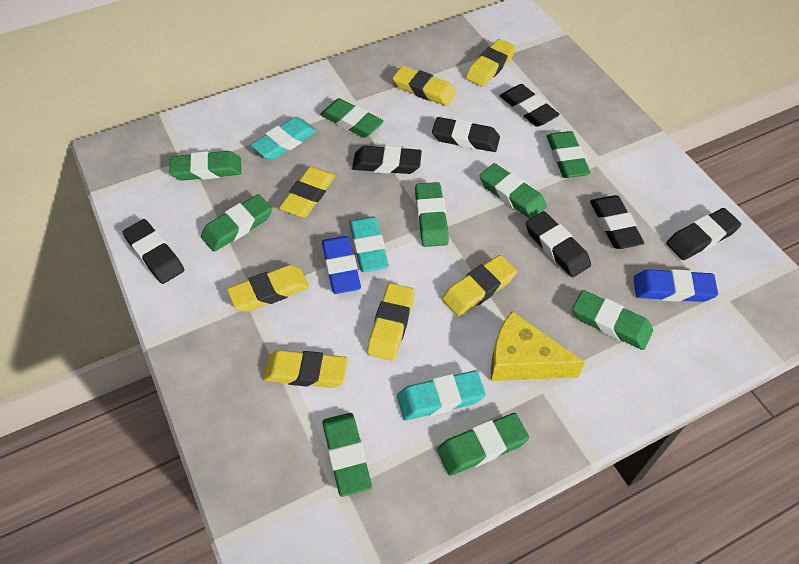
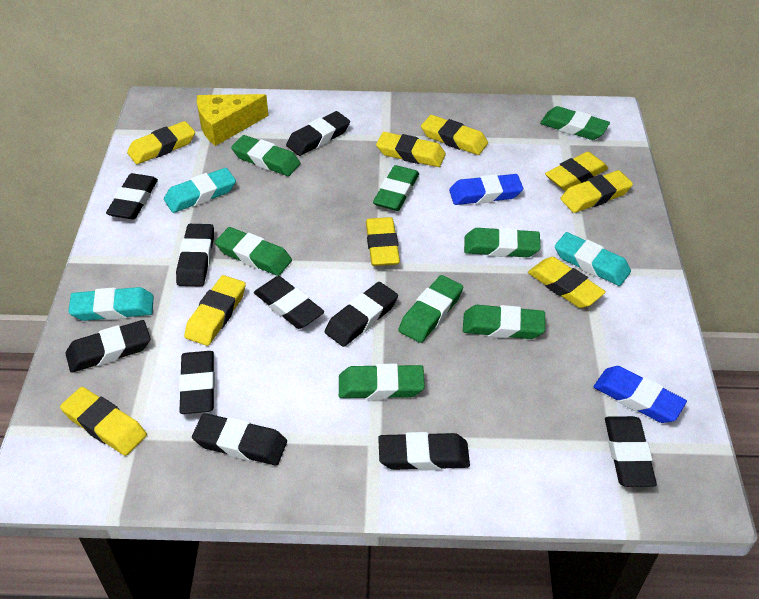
black eraser: 7 -> 10
green eraser: 9 -> 8
yellow eraser: 7 -> 9

